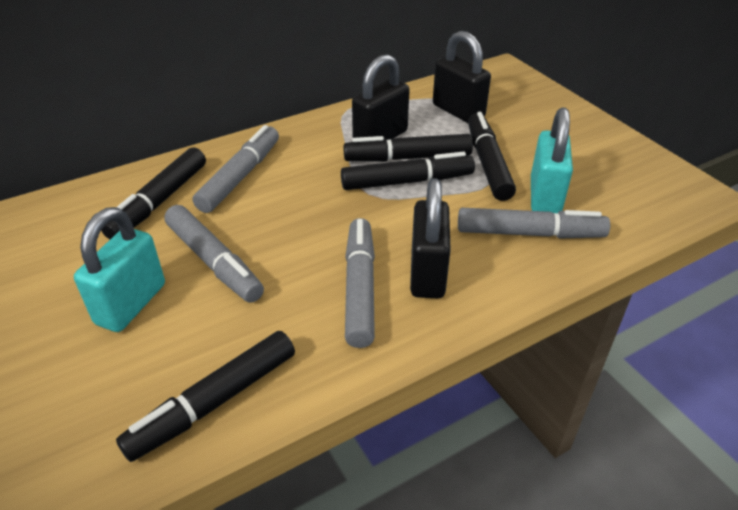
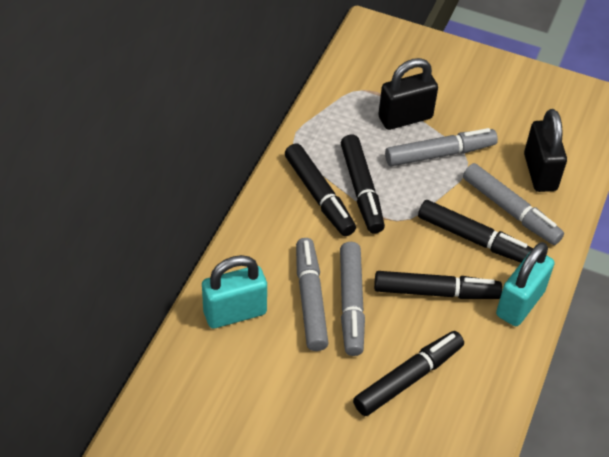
black padlock: 3 -> 2

